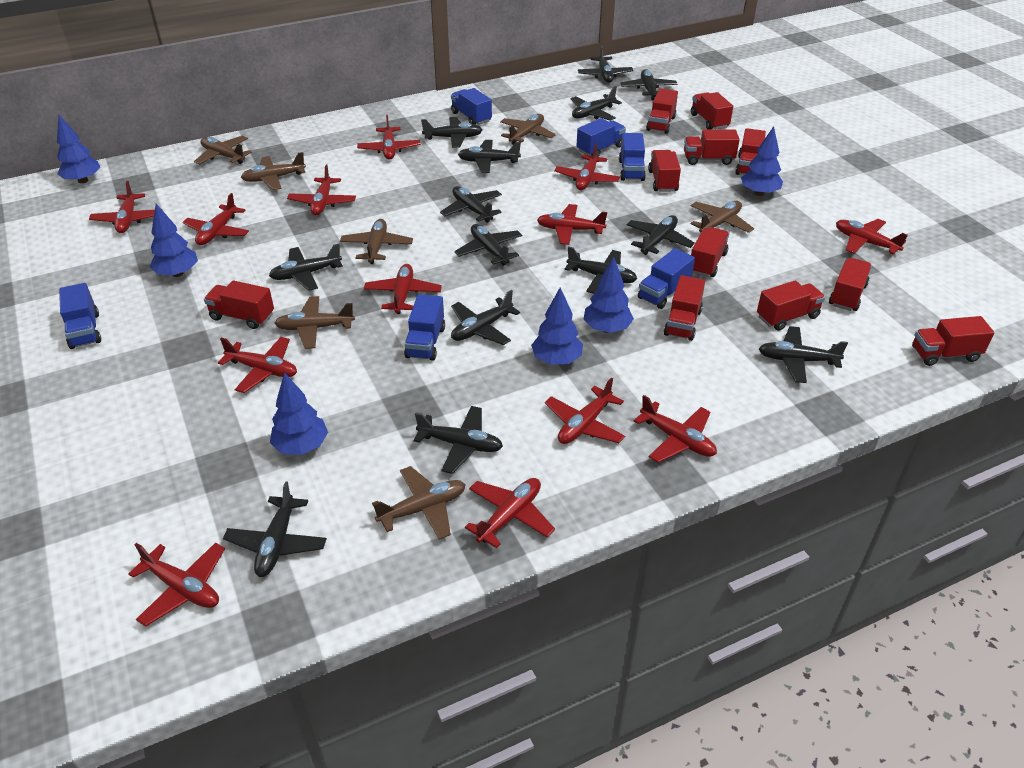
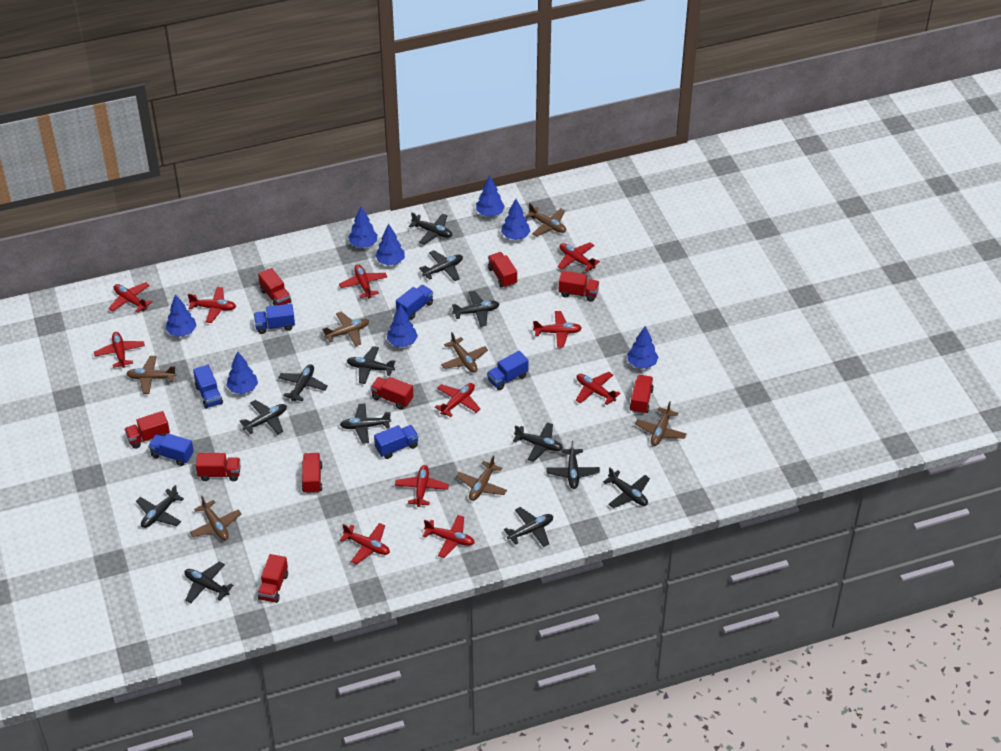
black plane: 14 -> 13
blue tree: 6 -> 8
red plane: 13 -> 11
red truck: 11 -> 9

